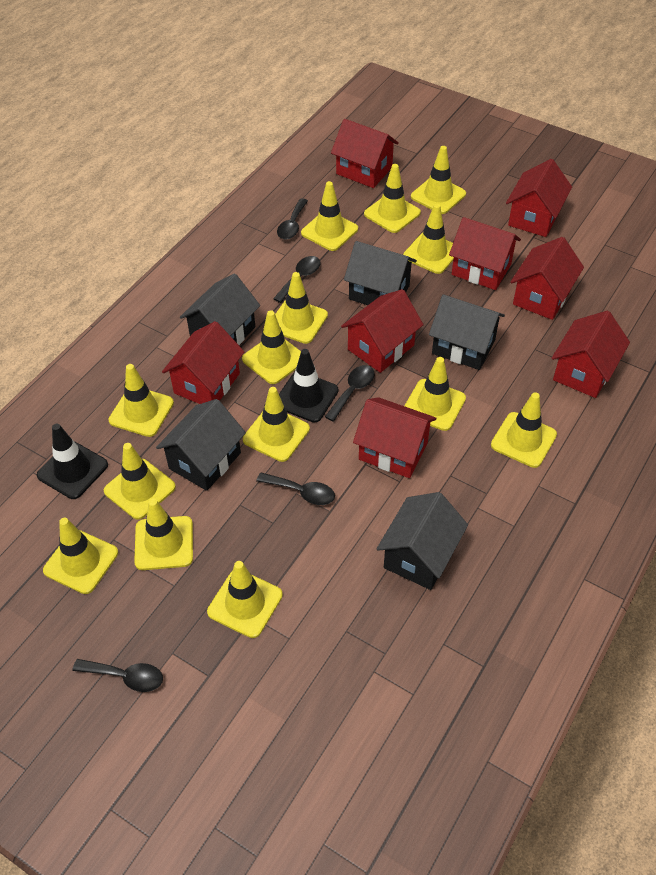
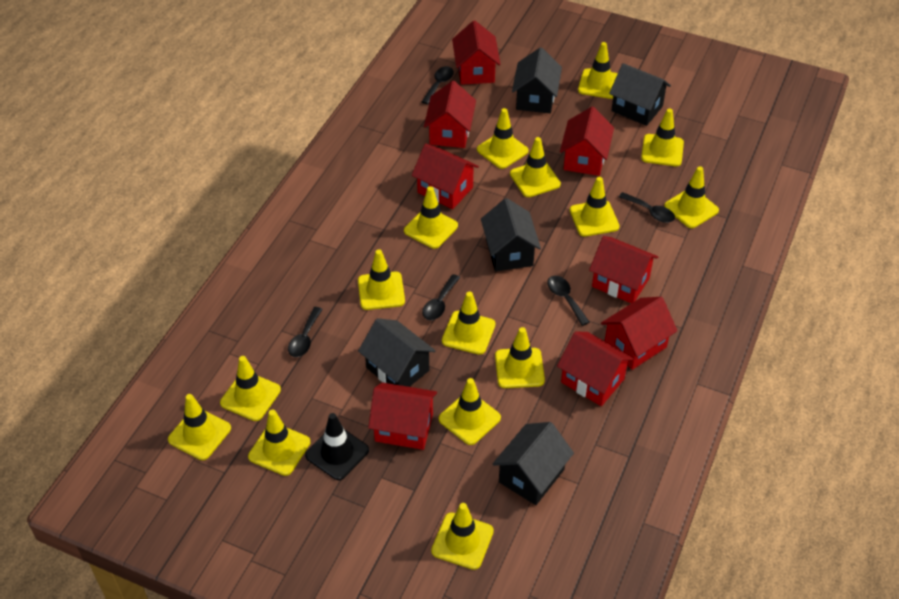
black traffic cone: 2 -> 1
yellow traffic cone: 14 -> 15

